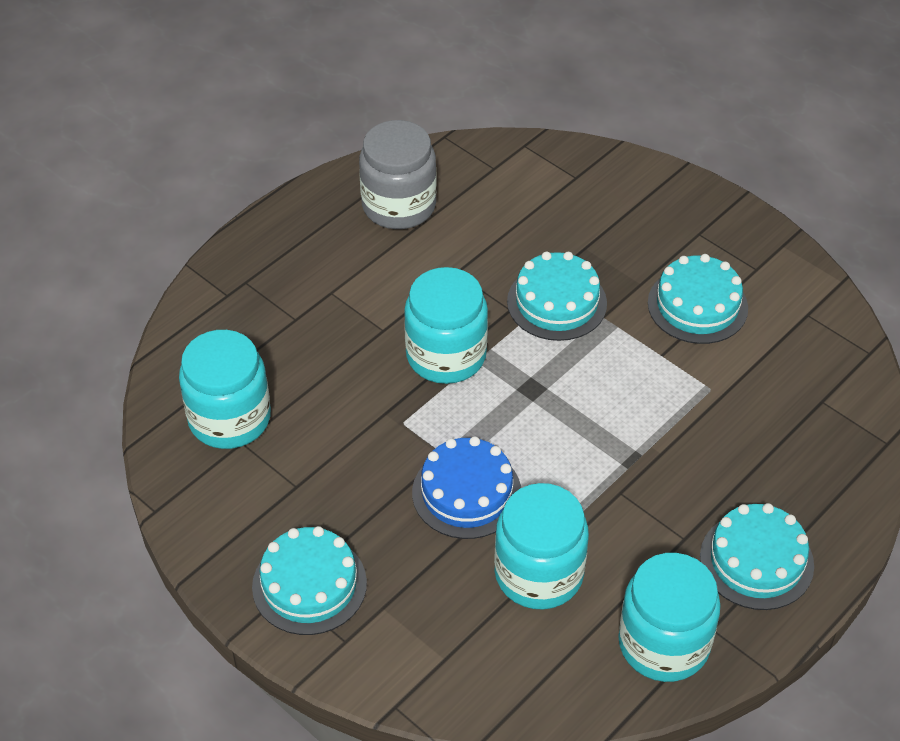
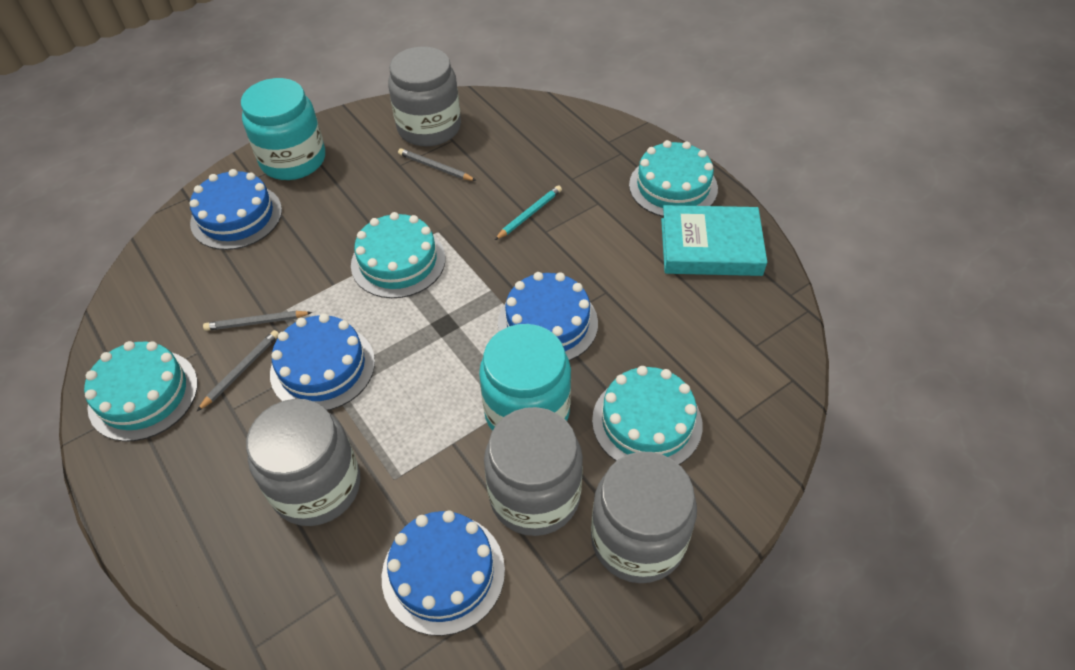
blue cake: 1 -> 4
grey jar: 1 -> 4
grey pencil: 0 -> 3
turquoise book: 0 -> 1
turquoise jar: 4 -> 2
turquoise pencil: 0 -> 1

